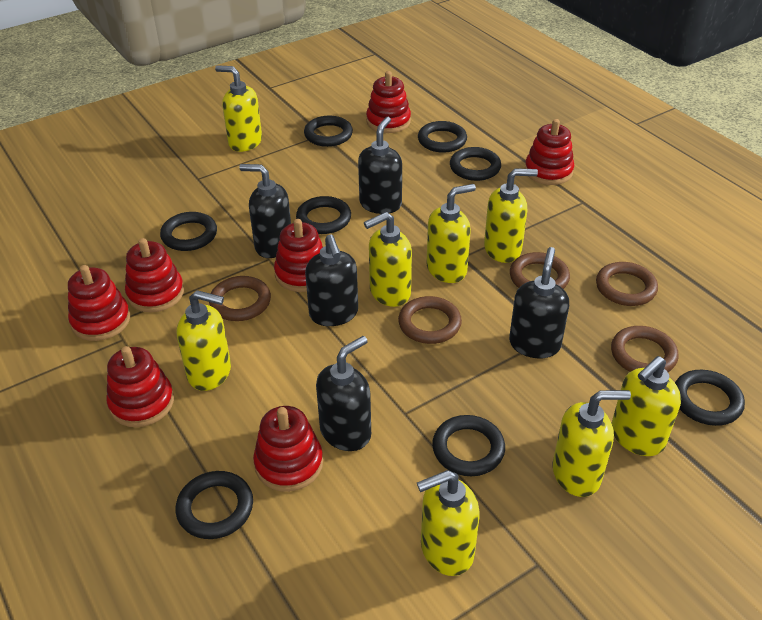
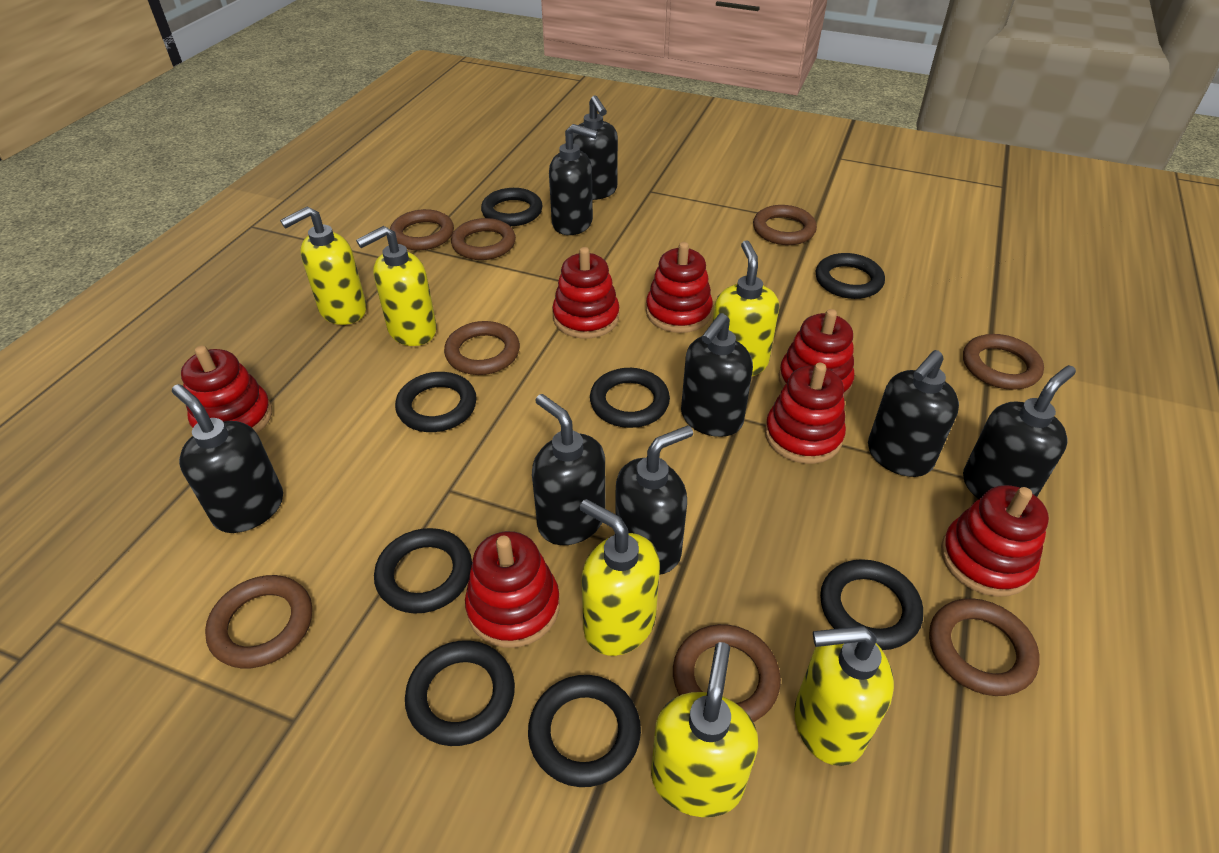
black soap dispenser: 5 -> 8
brown ring: 5 -> 8
yellow soap dispenser: 8 -> 6

